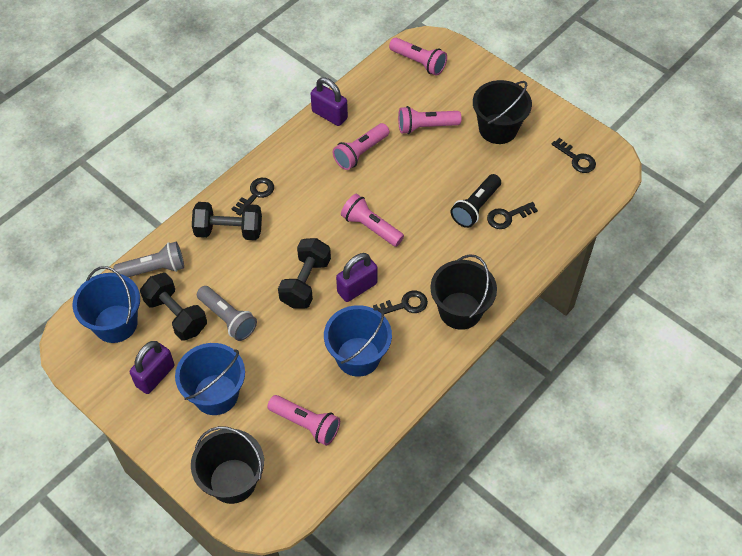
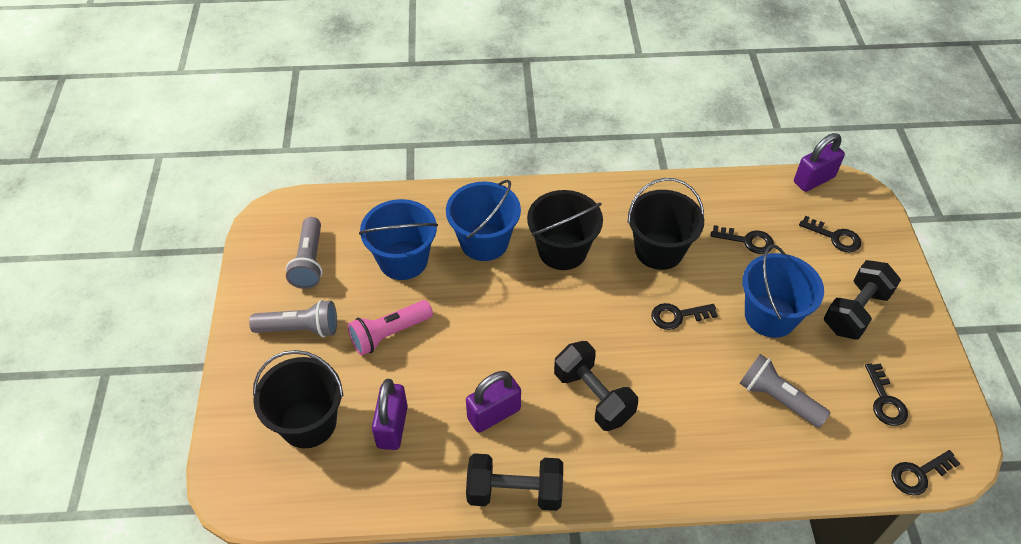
black flashlight: 1 -> 0
black key: 4 -> 5
grey flashlight: 2 -> 3
pink flashlight: 5 -> 1

